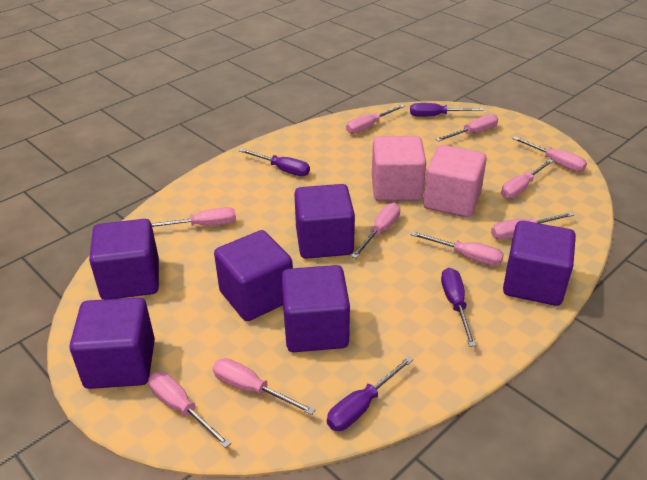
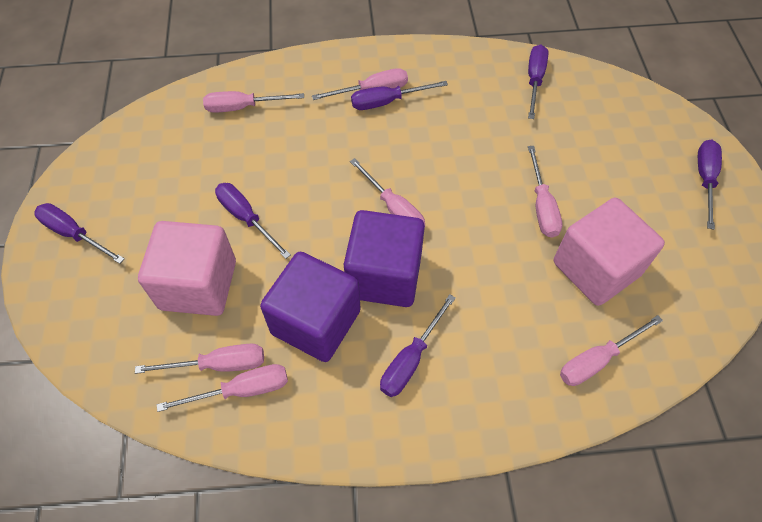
pink screwdriver: 10 -> 7
purple cube: 6 -> 2
purple screwdriver: 4 -> 6

